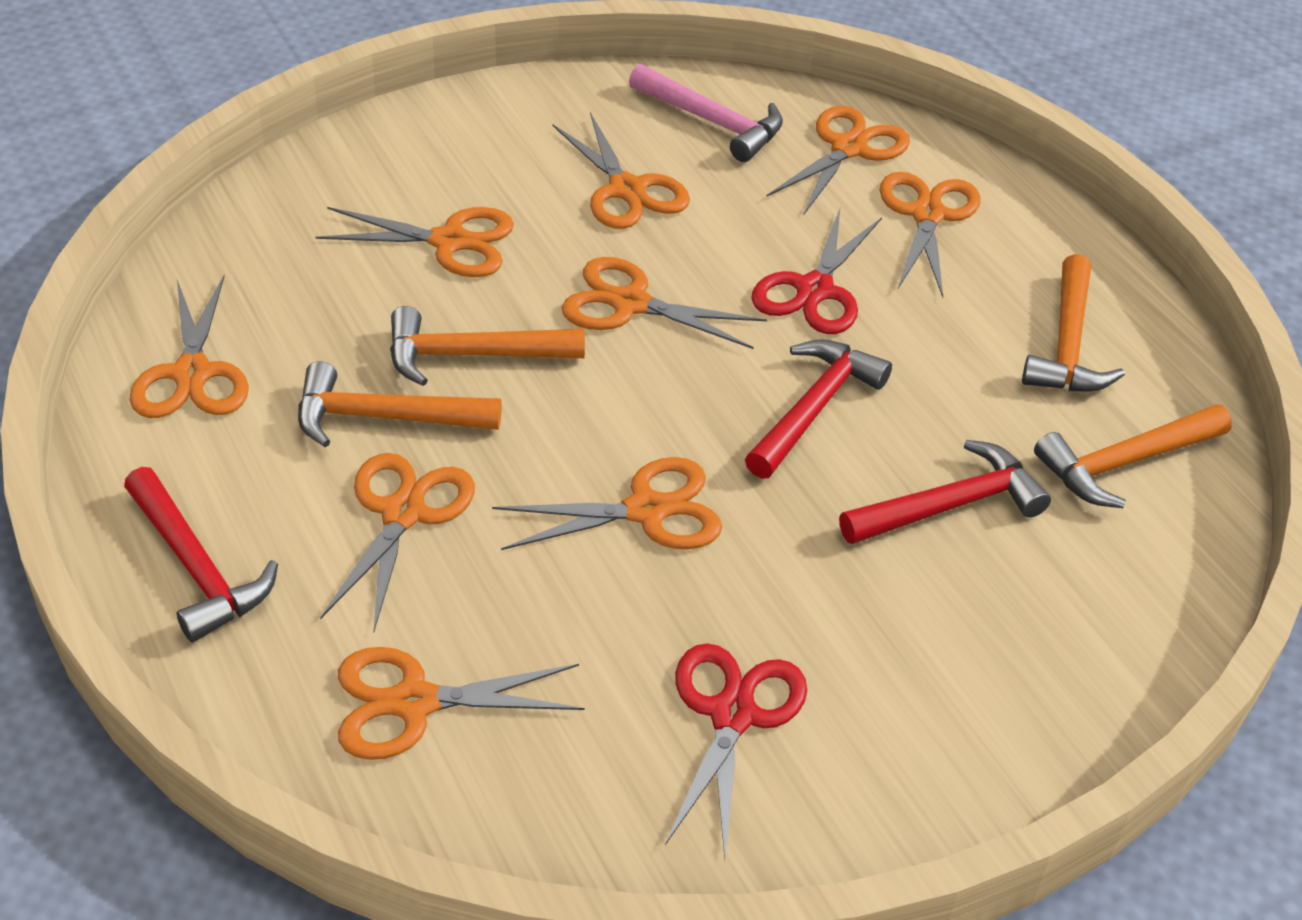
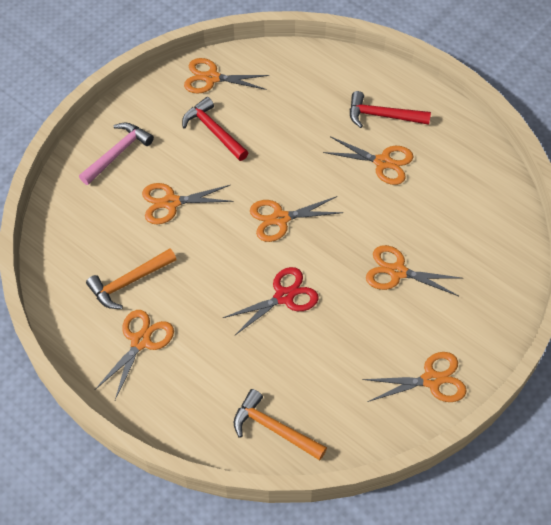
orange hammer: 4 -> 2
orange scissors: 9 -> 7
red hammer: 3 -> 2
red scissors: 2 -> 1

